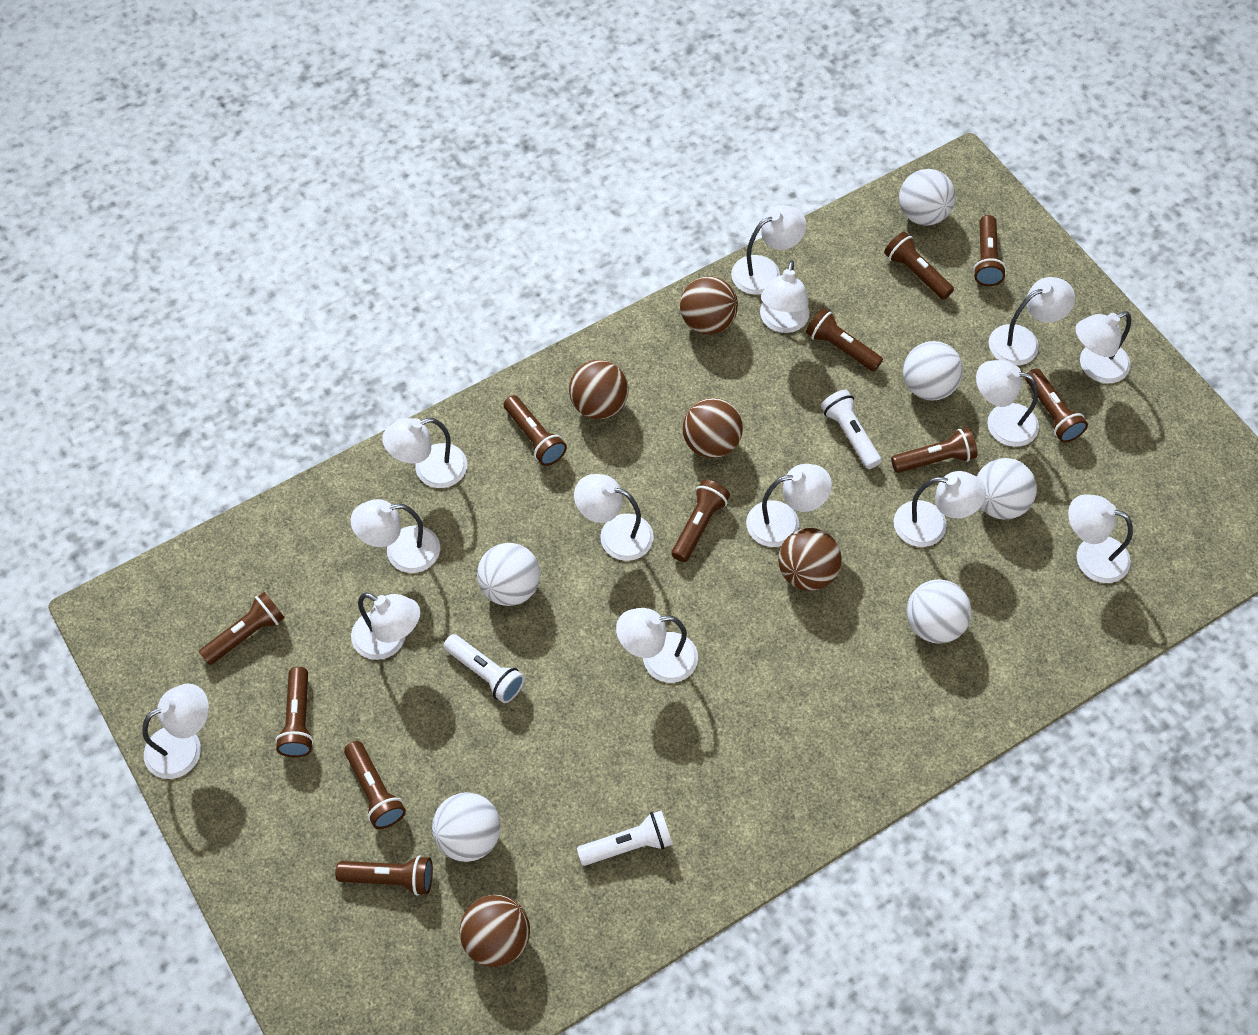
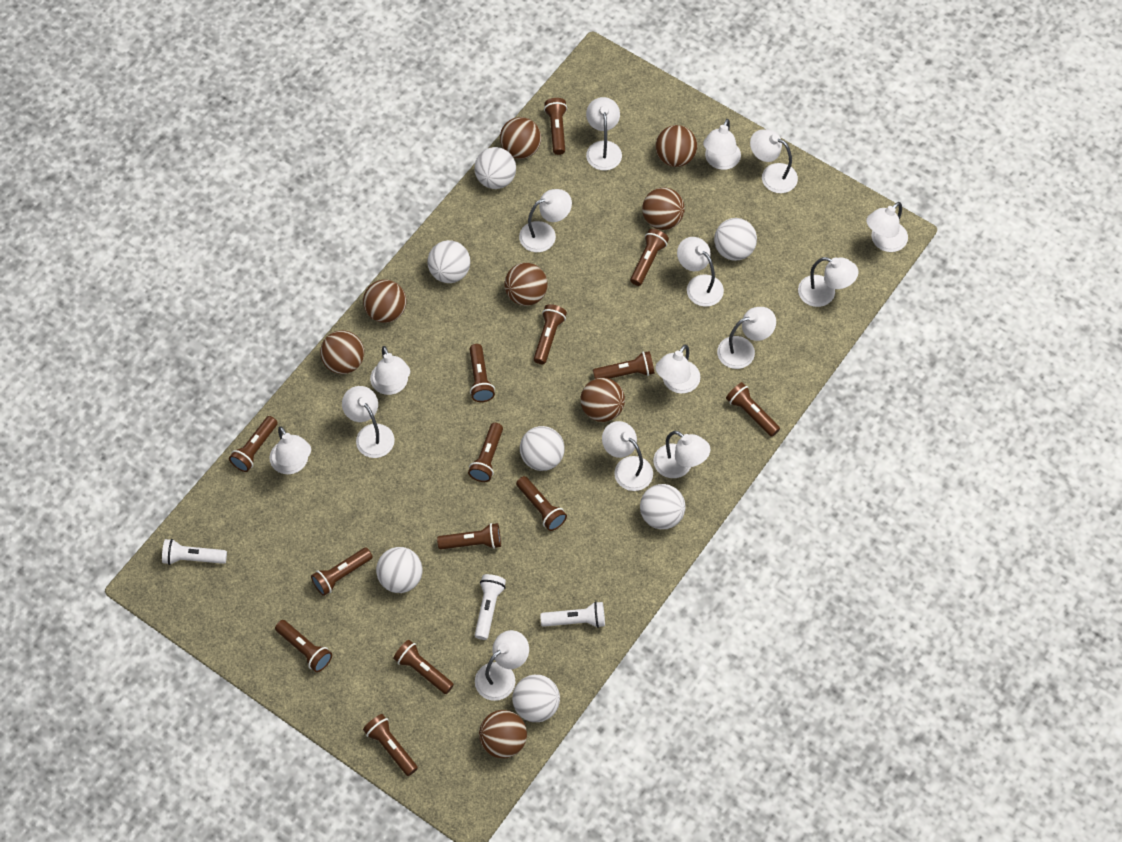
brown ball: 5 -> 8
brown flashlight: 11 -> 14
white ball: 6 -> 7
white lamp: 14 -> 15

